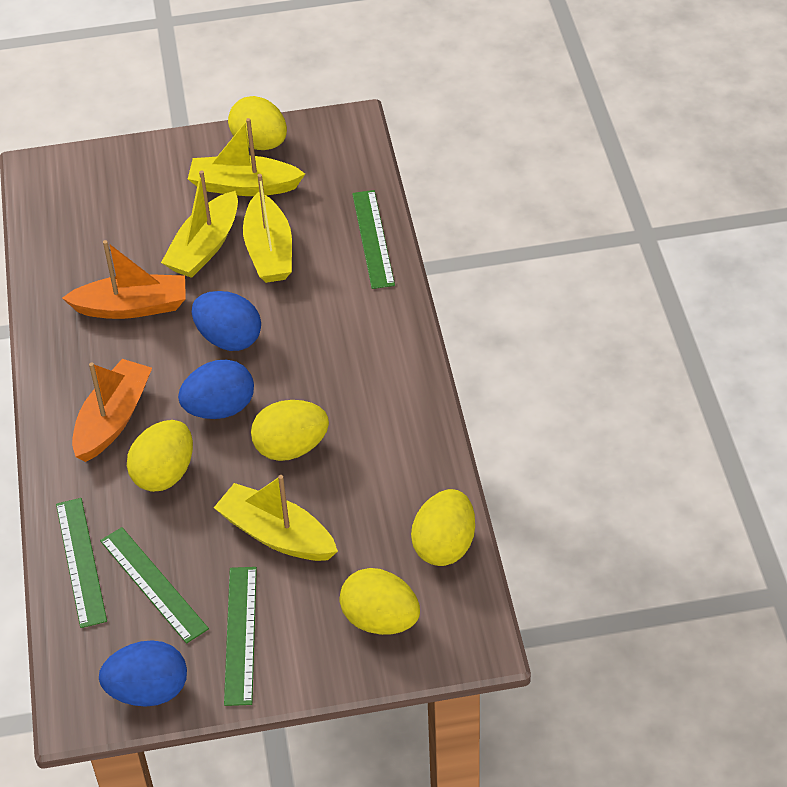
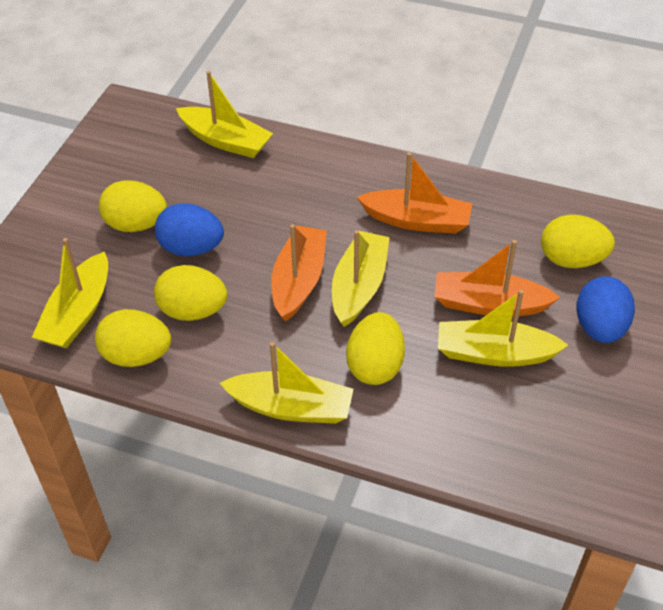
blue egg: 3 -> 2
green ruler: 4 -> 0
orange boat: 2 -> 3
yellow boat: 4 -> 5

